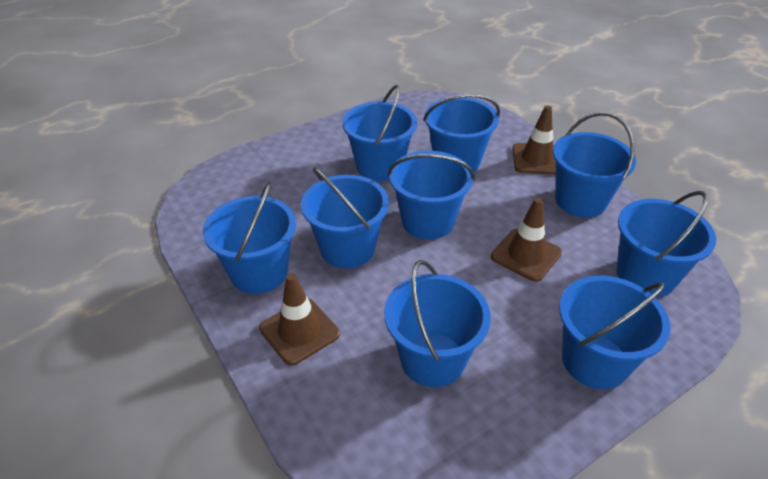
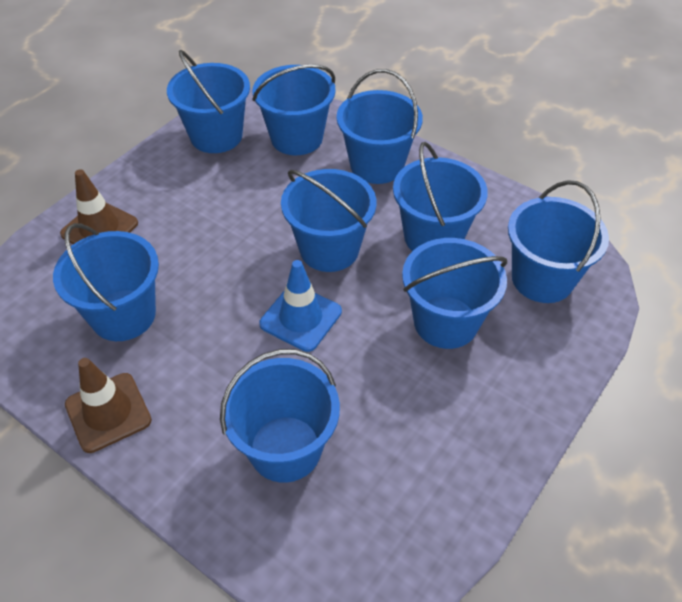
blue traffic cone: 0 -> 1
brown traffic cone: 3 -> 2

